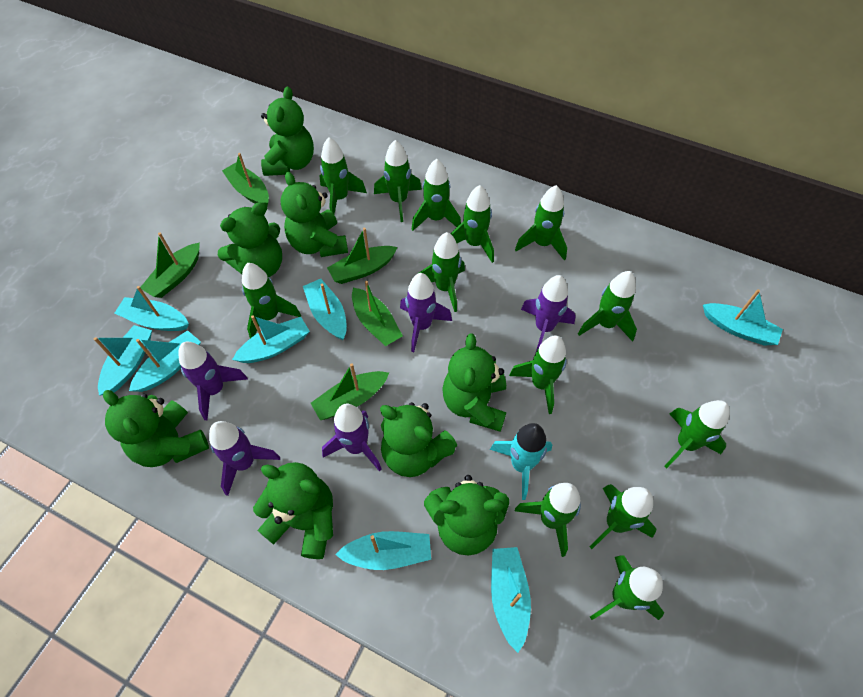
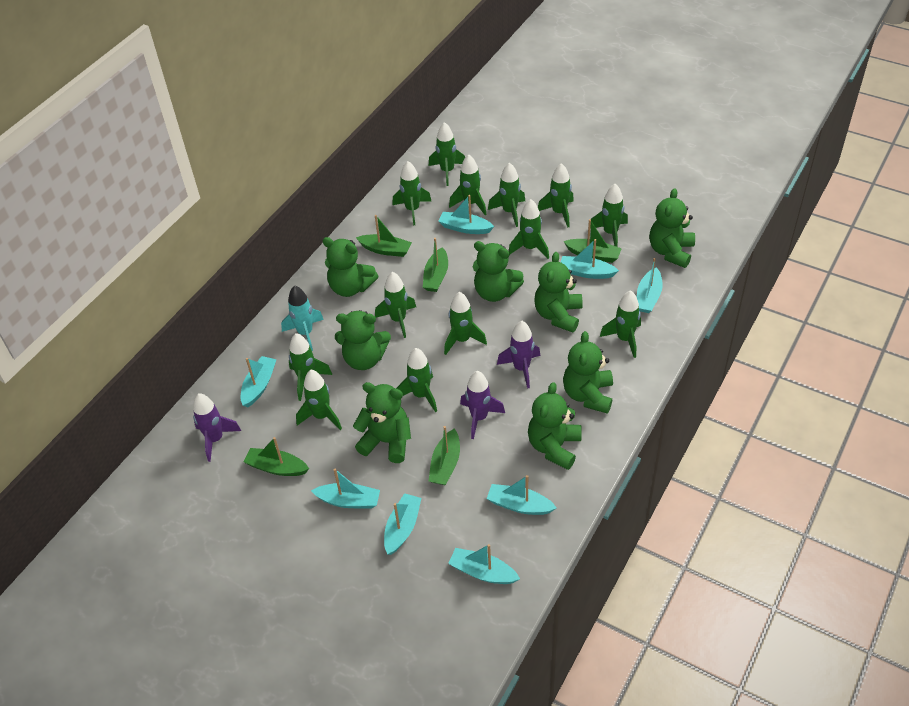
purple rocket: 5 -> 3

